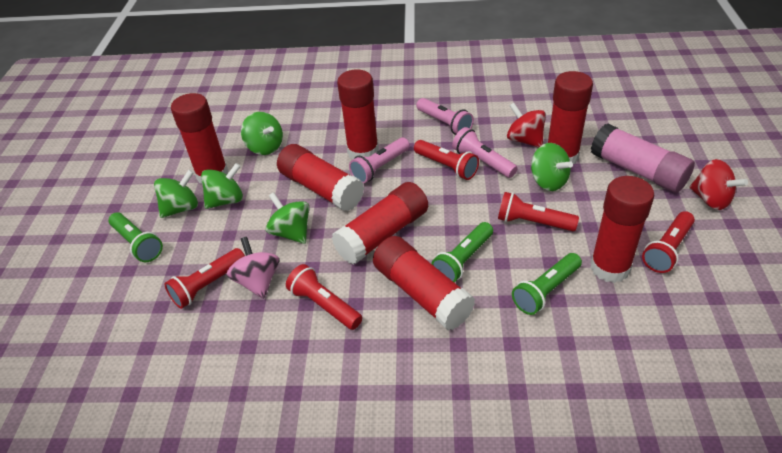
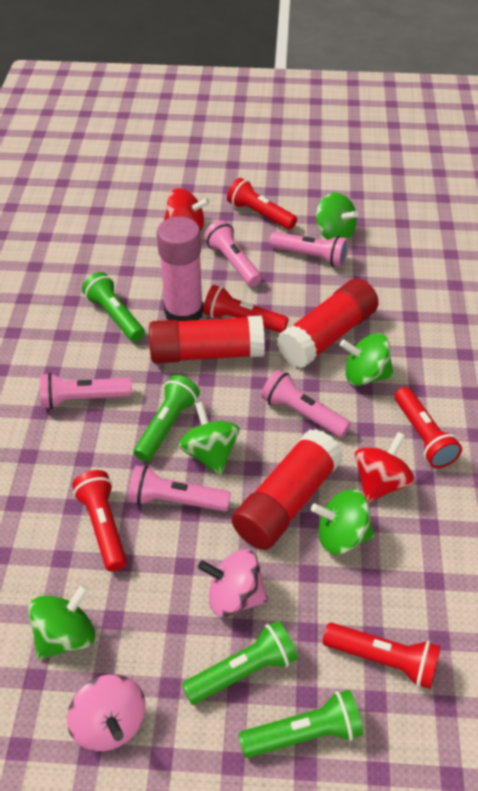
green flashlight: 3 -> 4
pink flashlight: 3 -> 5
pink spinning top: 1 -> 2
red glue stick: 7 -> 3

